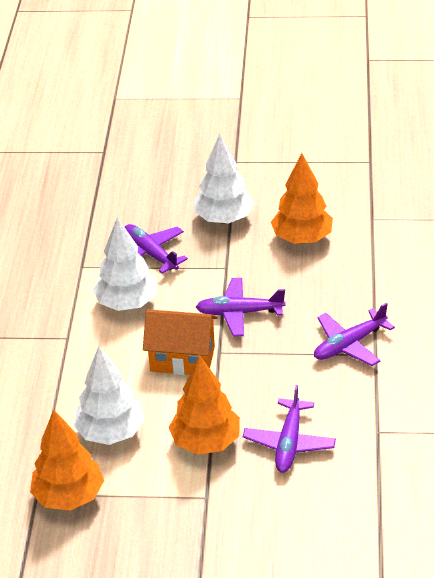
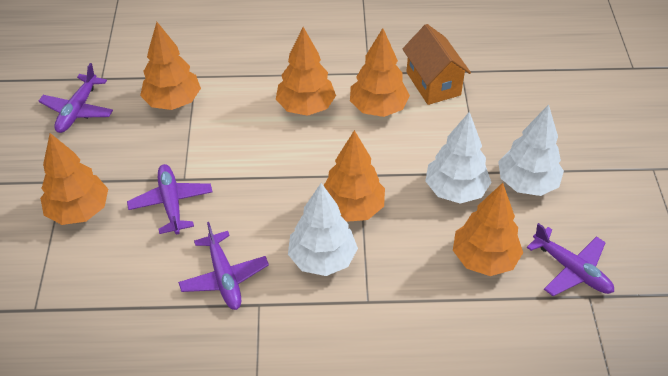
orange tree: 3 -> 6

